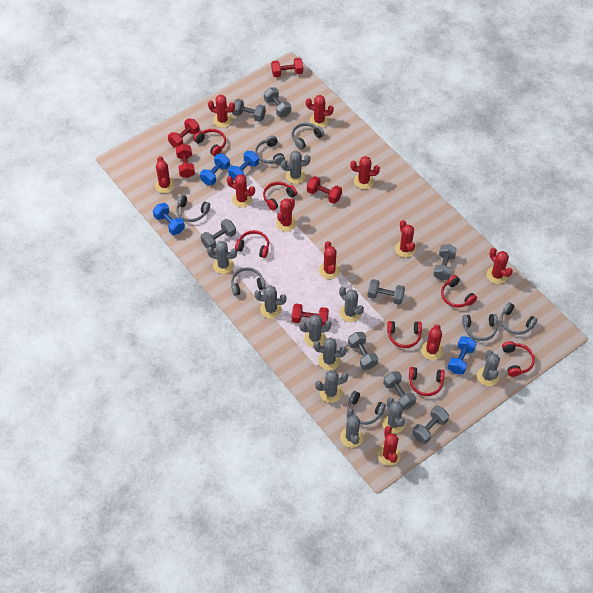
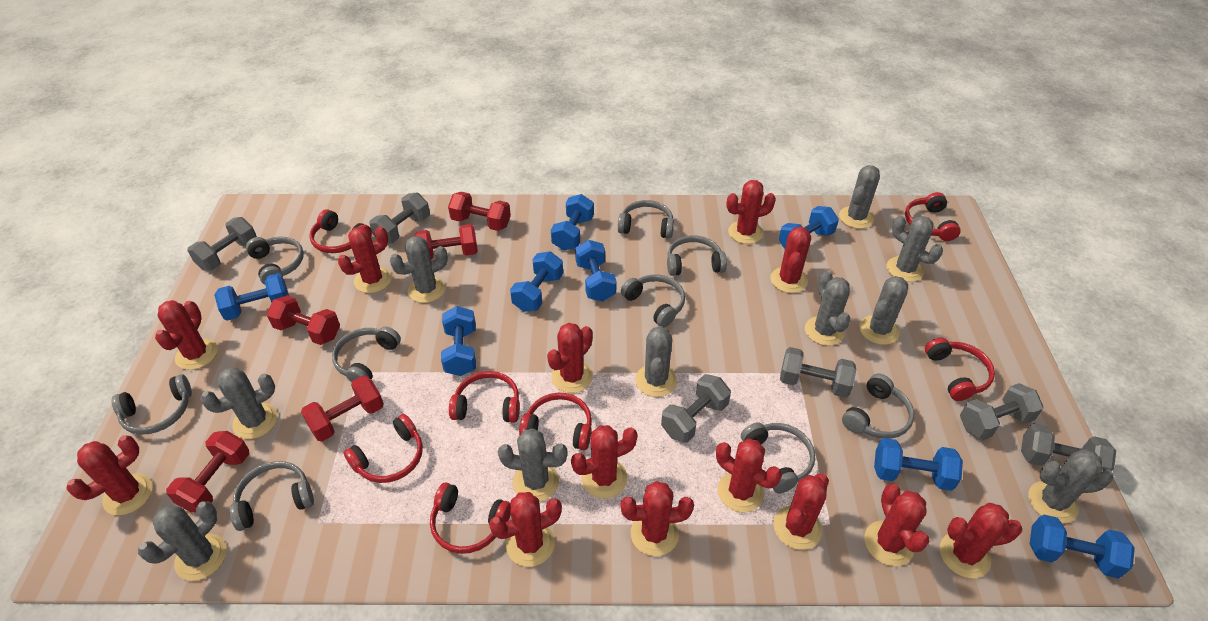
blue dumbbell: 4 -> 8
grey dumbbell: 8 -> 6
grey headphones: 7 -> 9
red cactus: 11 -> 13

